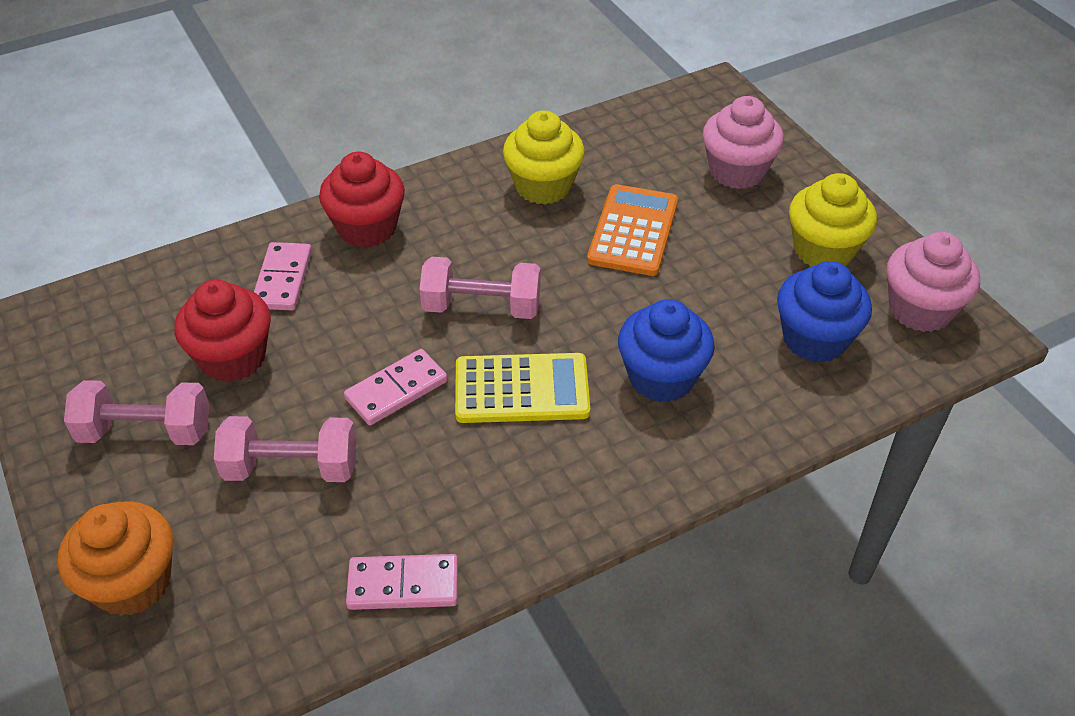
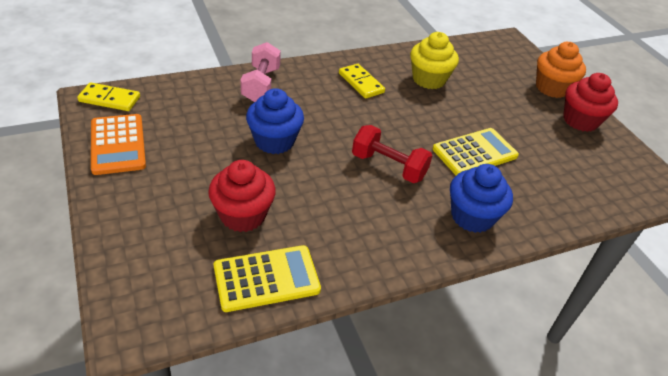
pink cupcake: 2 -> 0
pink domino: 3 -> 0
pink dumbbell: 3 -> 1
red dumbbell: 0 -> 1
yellow calculator: 1 -> 2
yellow cupcake: 2 -> 1
yellow domino: 0 -> 2

